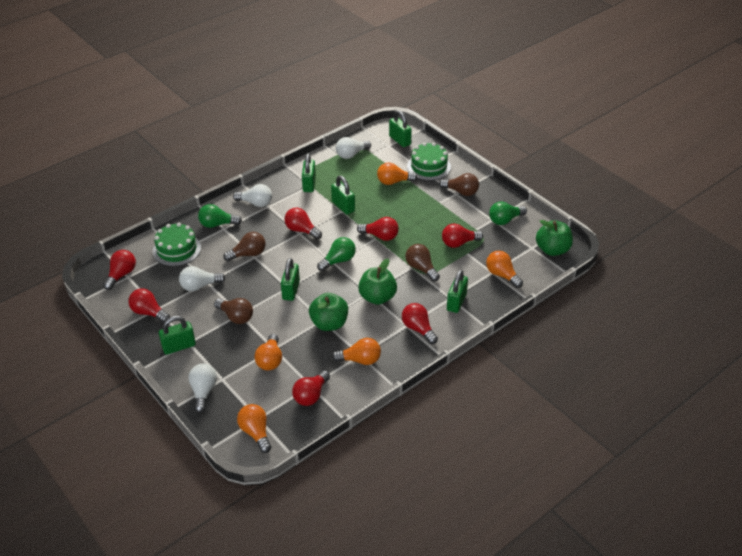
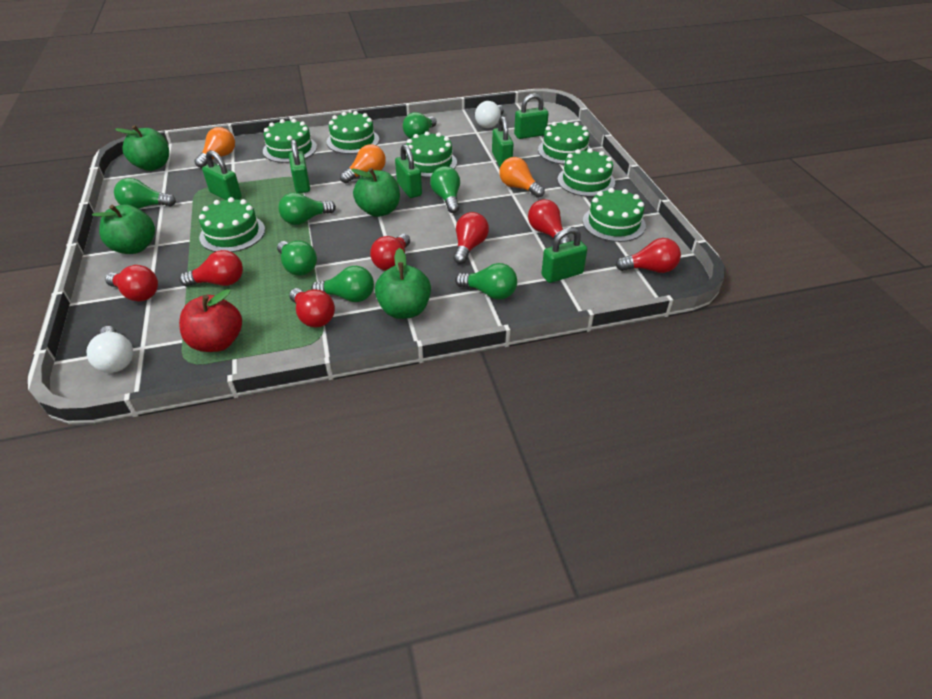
brown light bulb: 4 -> 0
green apple: 3 -> 4
green cake: 2 -> 7
green light bulb: 3 -> 7
orange light bulb: 5 -> 3
red apple: 0 -> 1
white light bulb: 4 -> 2

